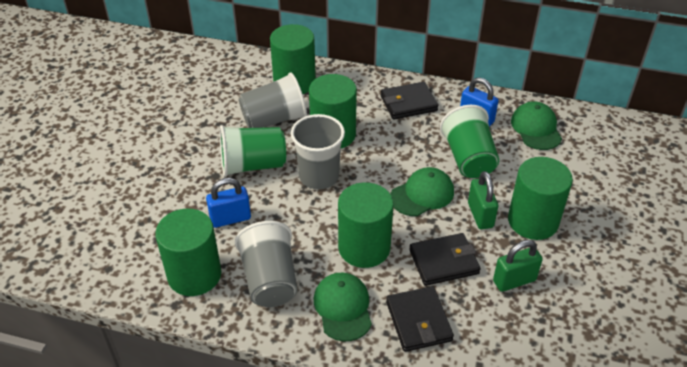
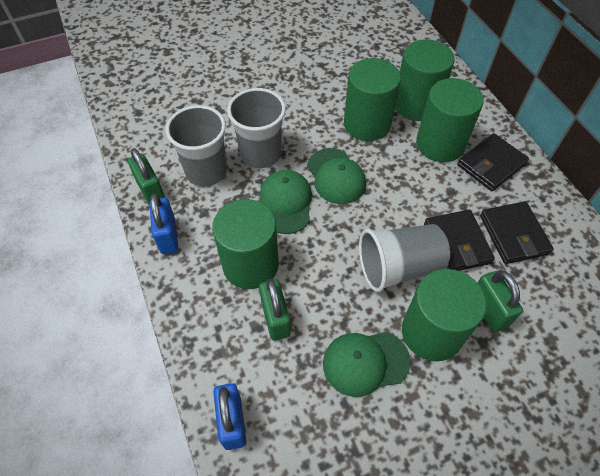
green cup: 2 -> 0
green padlock: 2 -> 3

